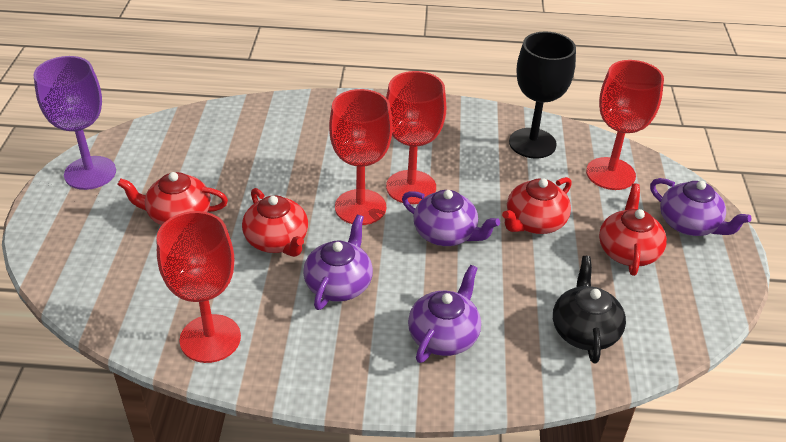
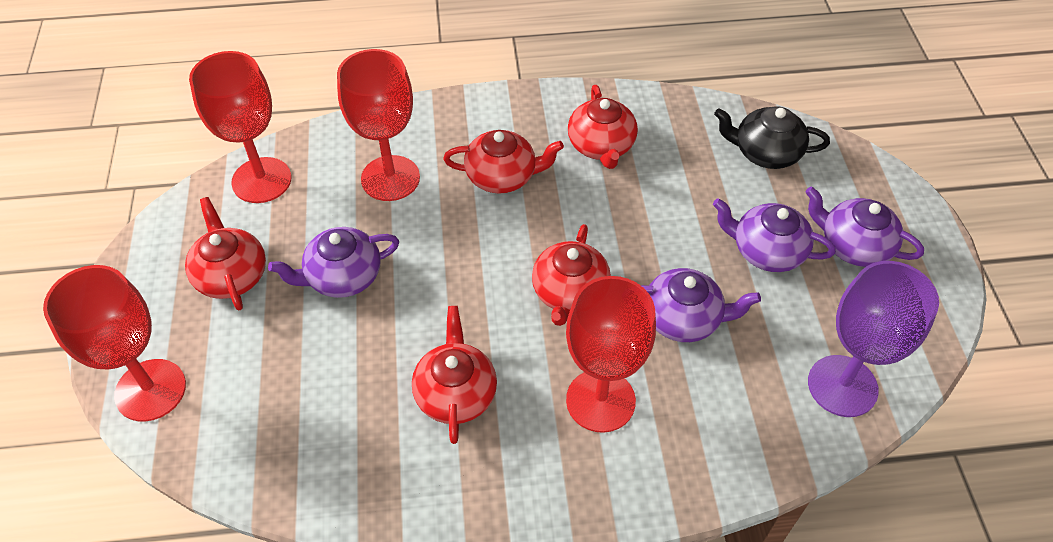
black goblet: 1 -> 0
red teapot: 4 -> 5

